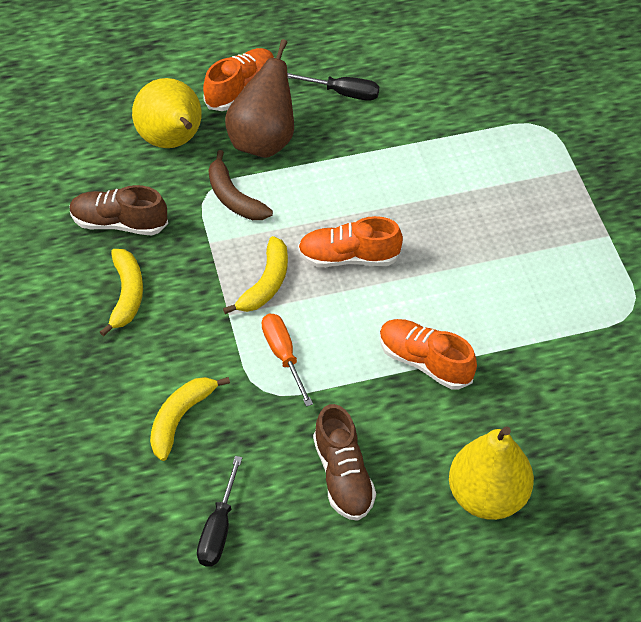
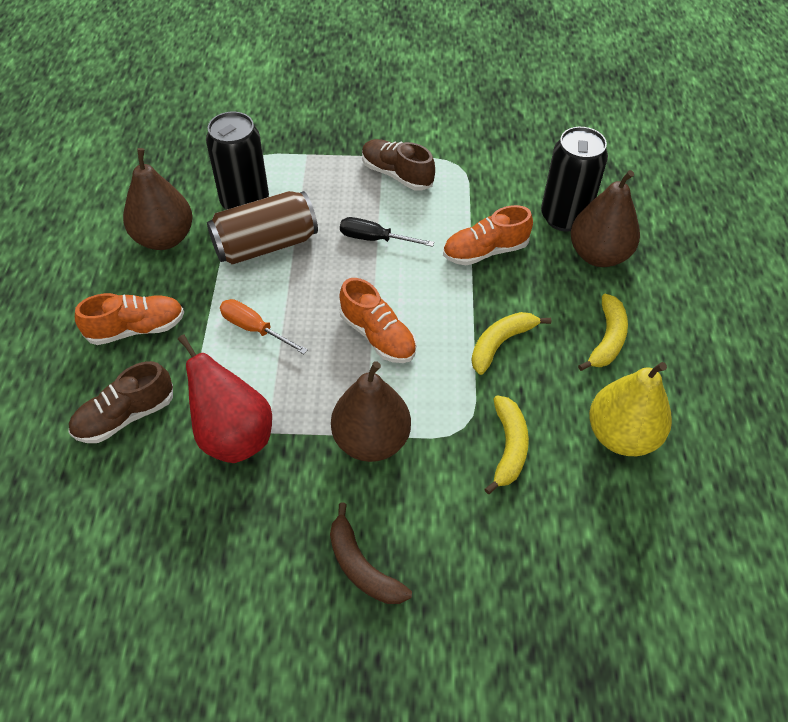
black can: 0 -> 2
black screwdriver: 2 -> 1
brown can: 0 -> 1
brown pear: 1 -> 3
red pear: 0 -> 1
yellow pear: 2 -> 1

